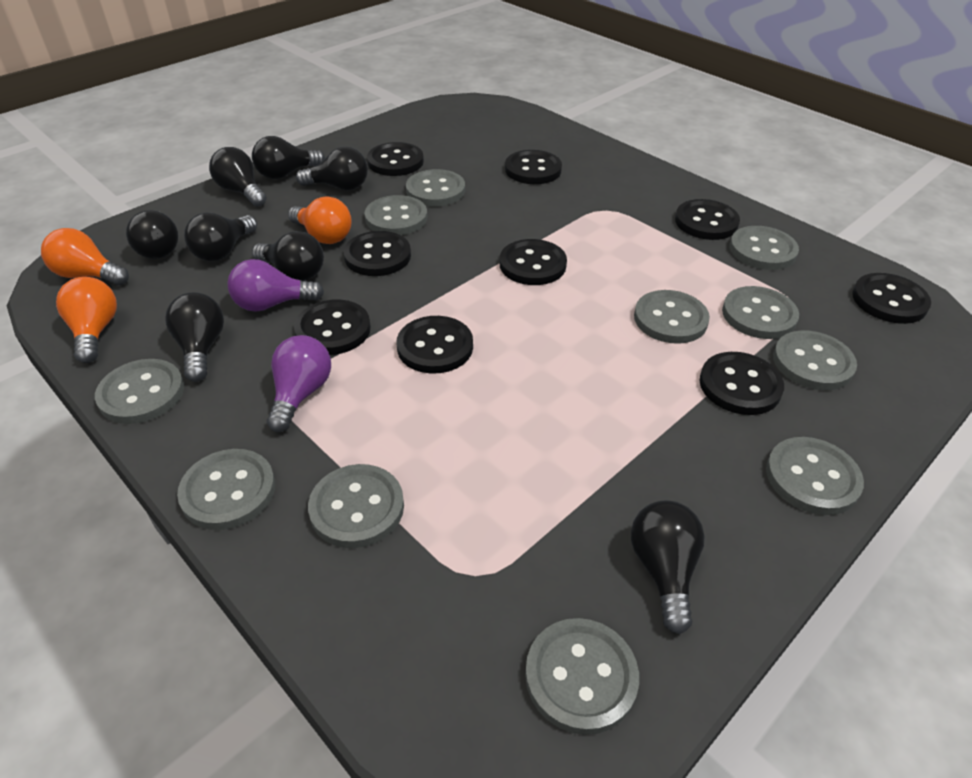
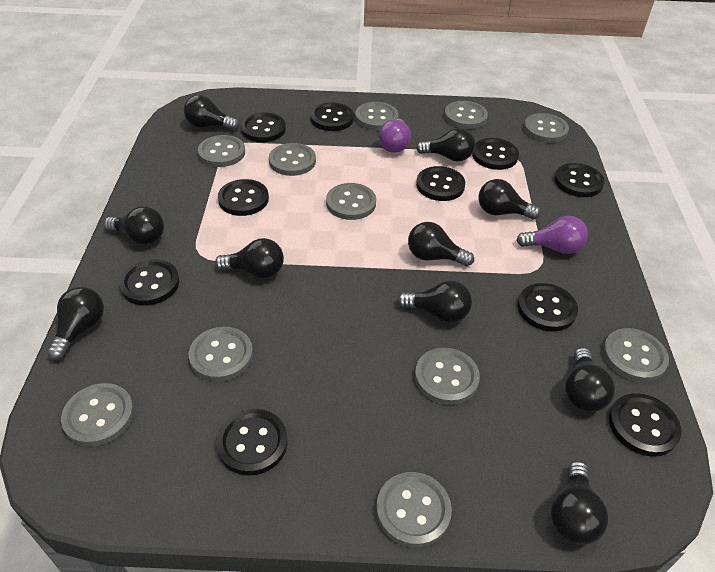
black button: 9 -> 10
black light bulb: 8 -> 10
orange light bulb: 3 -> 0

